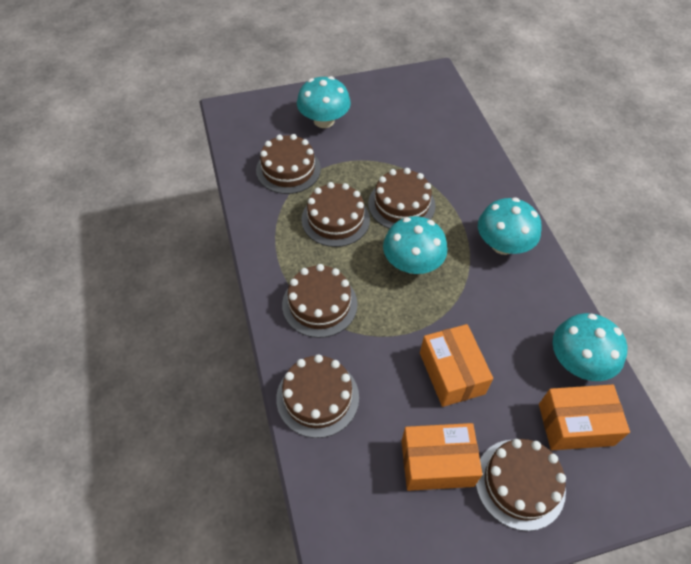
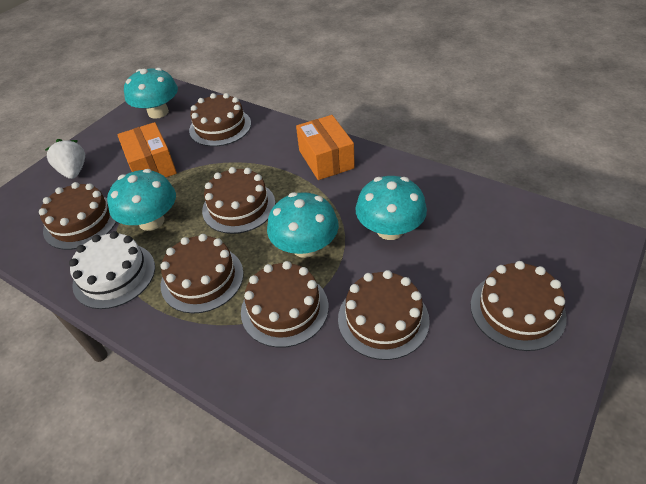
brown cake: 6 -> 7
orange box: 3 -> 2
white cake: 0 -> 1
white strawberry: 0 -> 1

